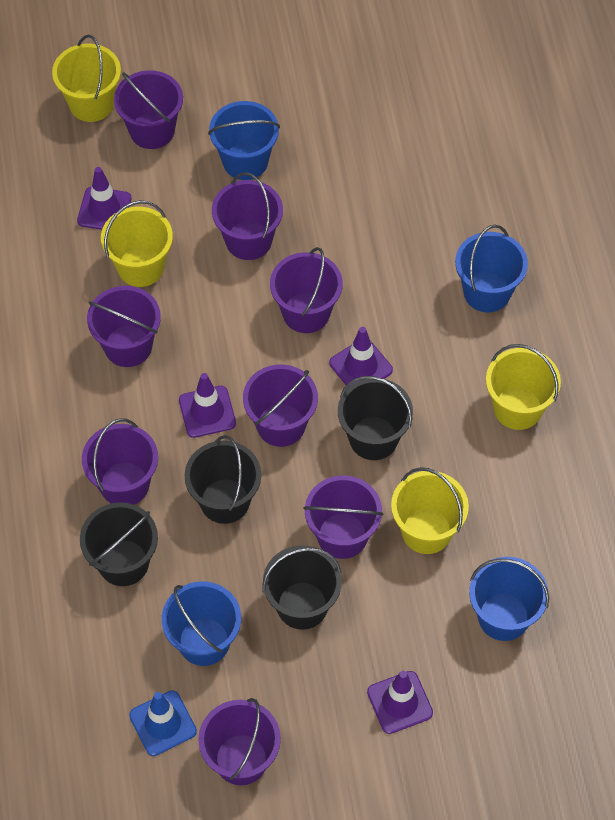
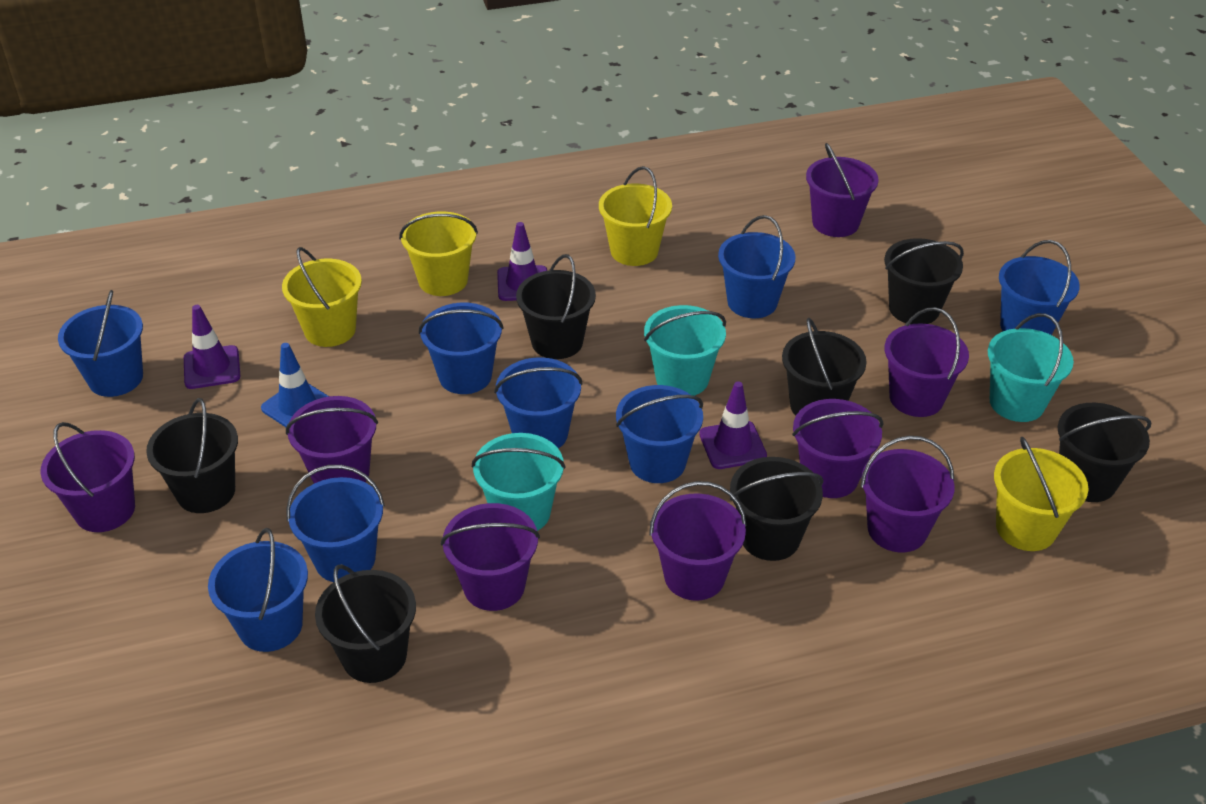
black bucket: 4 -> 7
blue bucket: 4 -> 8
purple traffic cone: 4 -> 3
turquoise bucket: 0 -> 3

